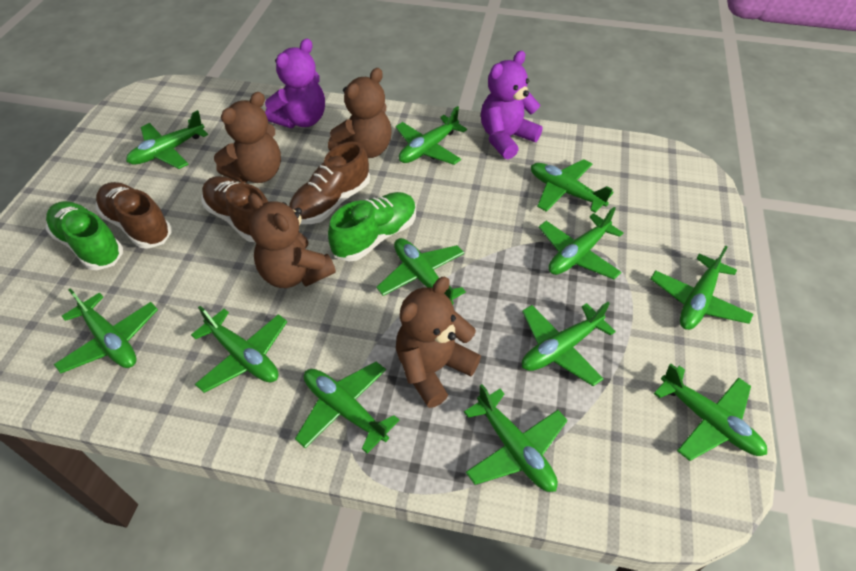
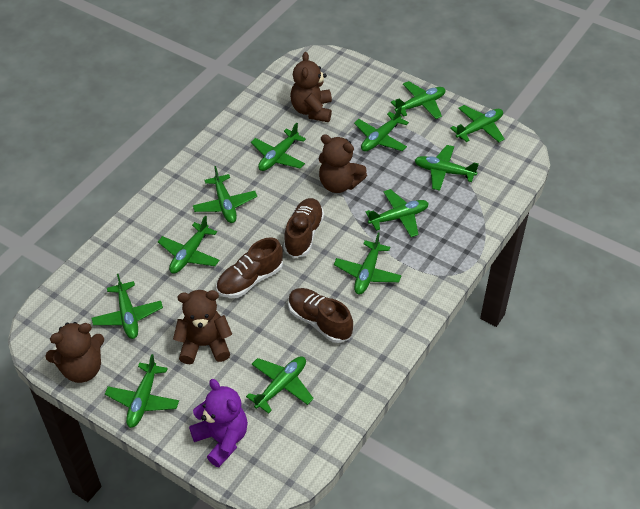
green shoe: 2 -> 0
purple teddy bear: 2 -> 1

